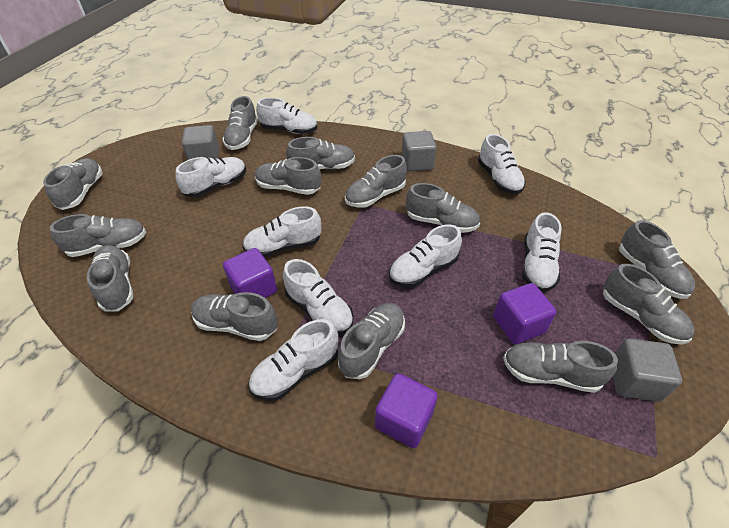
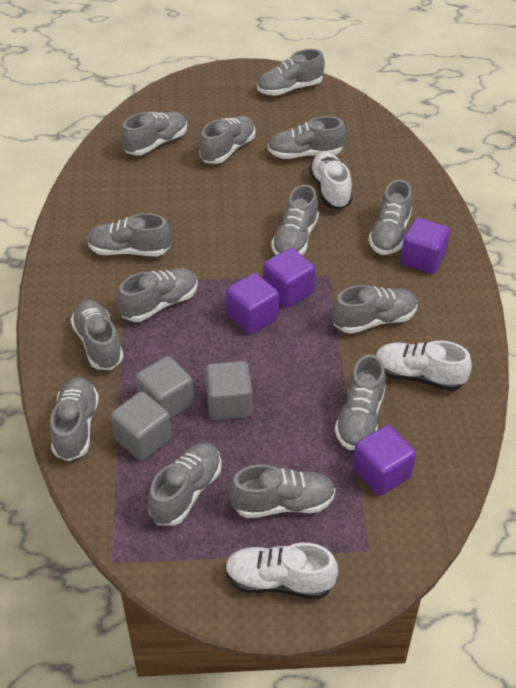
grey shoe: 13 -> 14
purple cube: 3 -> 4
white shoe: 8 -> 3

